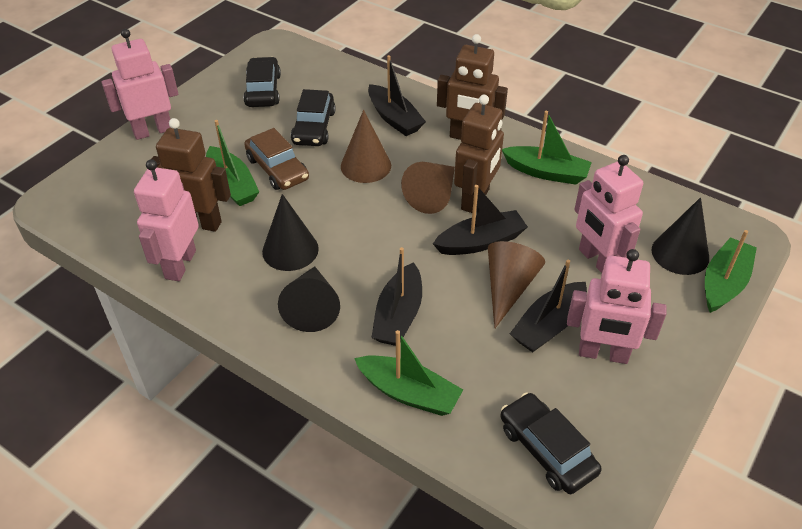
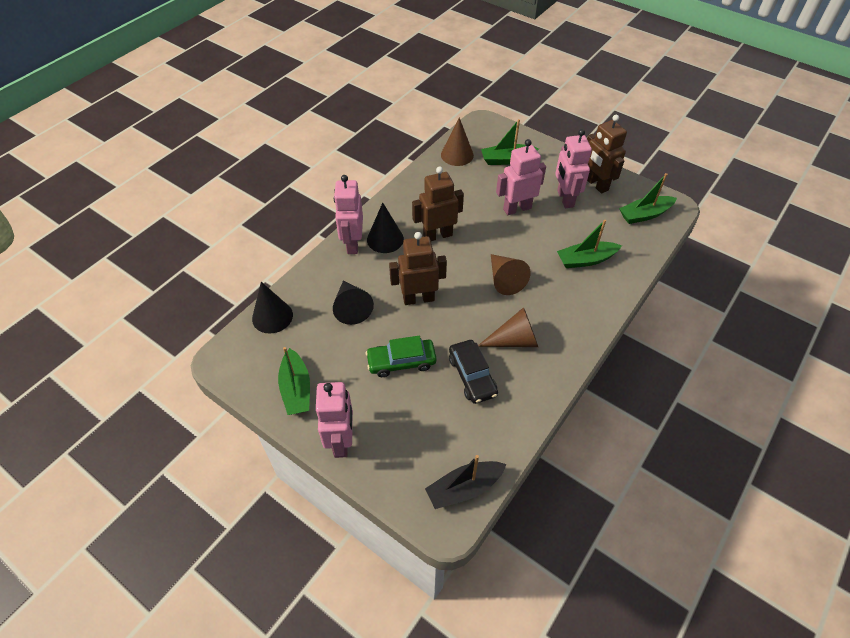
black boat: 4 -> 1
black car: 3 -> 1
brown car: 1 -> 0
green car: 0 -> 1

